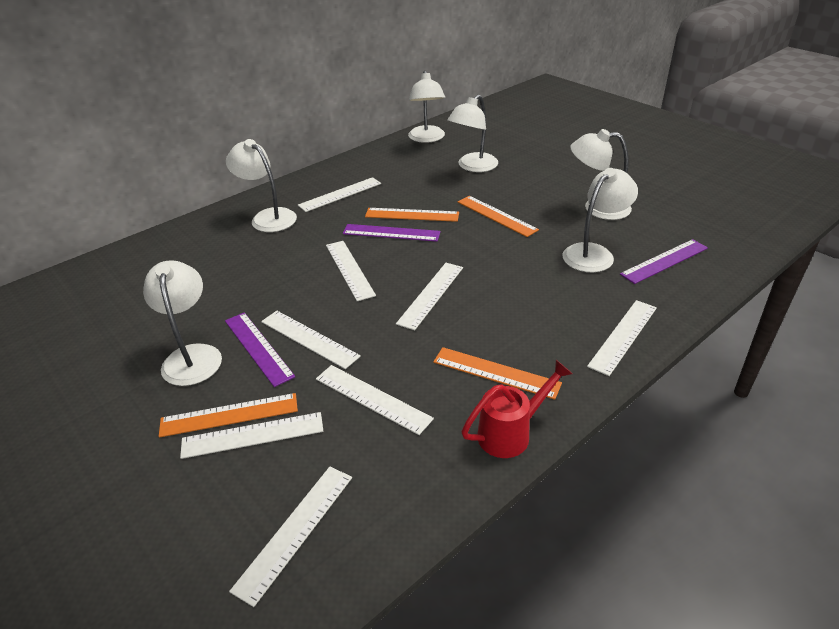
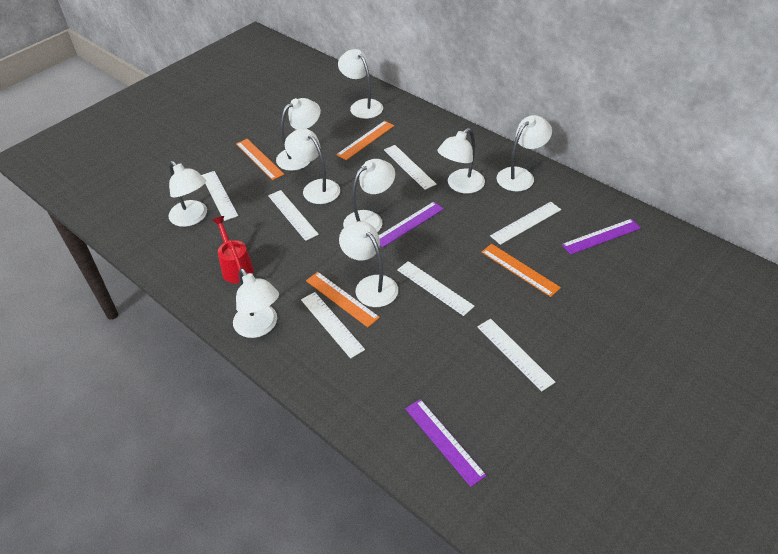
white lamp: 6 -> 9
white ruler: 8 -> 7

